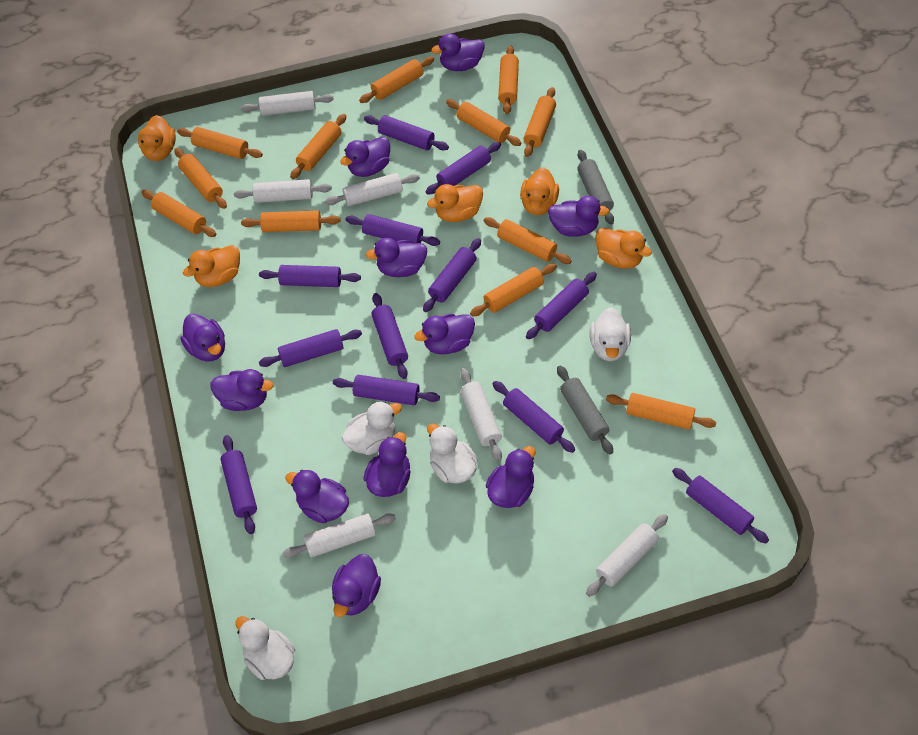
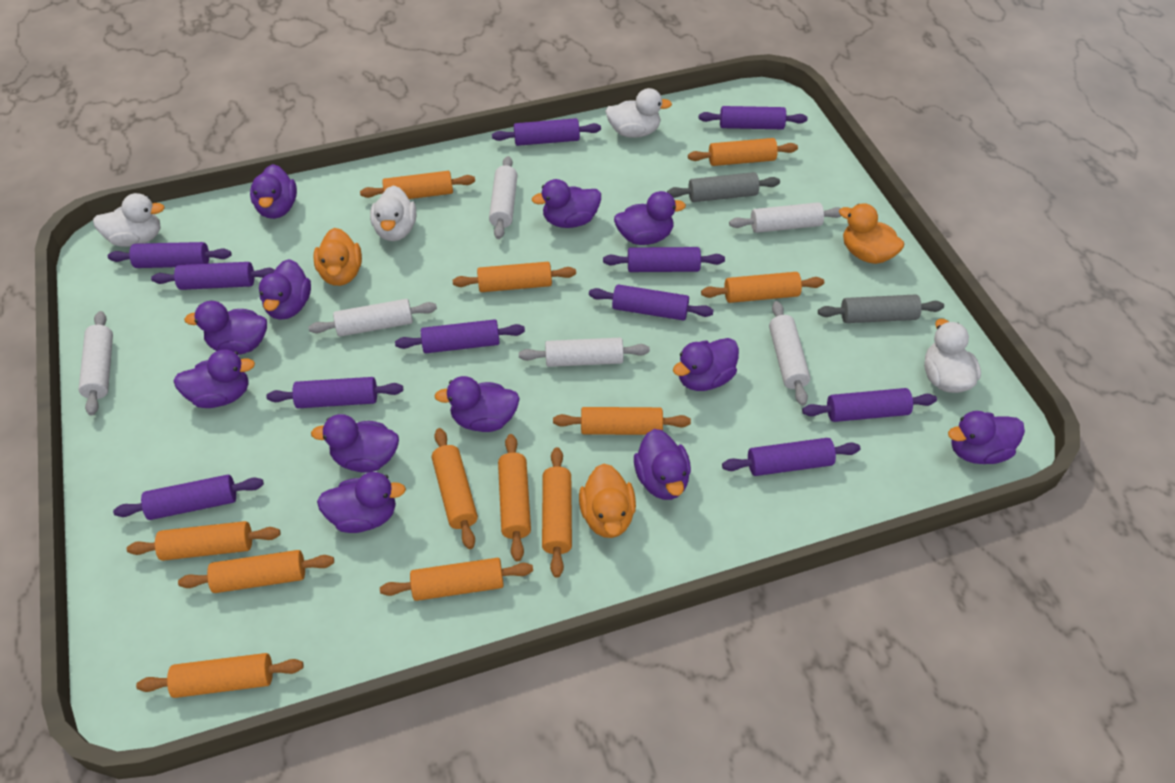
orange duck: 5 -> 3
purple duck: 11 -> 12
purple rolling pin: 12 -> 11

